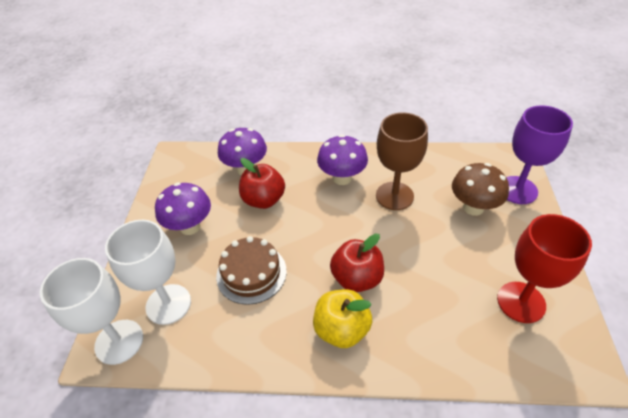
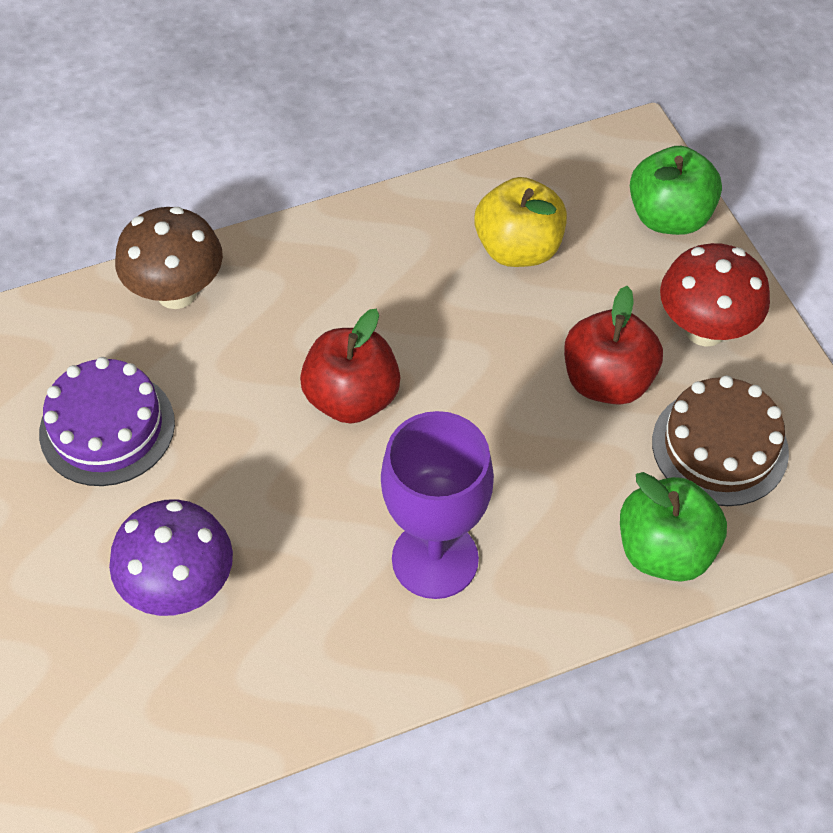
brown goblet: 1 -> 0
green apple: 0 -> 2
purple cake: 0 -> 1
purple mushroom: 3 -> 1
red goblet: 1 -> 0
red mushroom: 0 -> 1
white goblet: 2 -> 0

